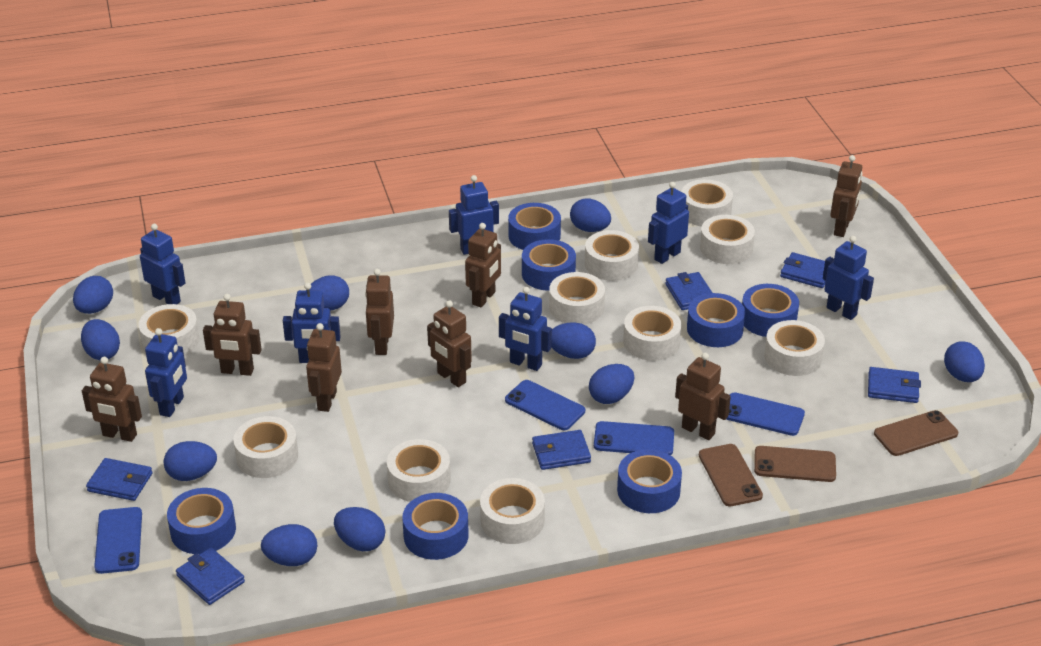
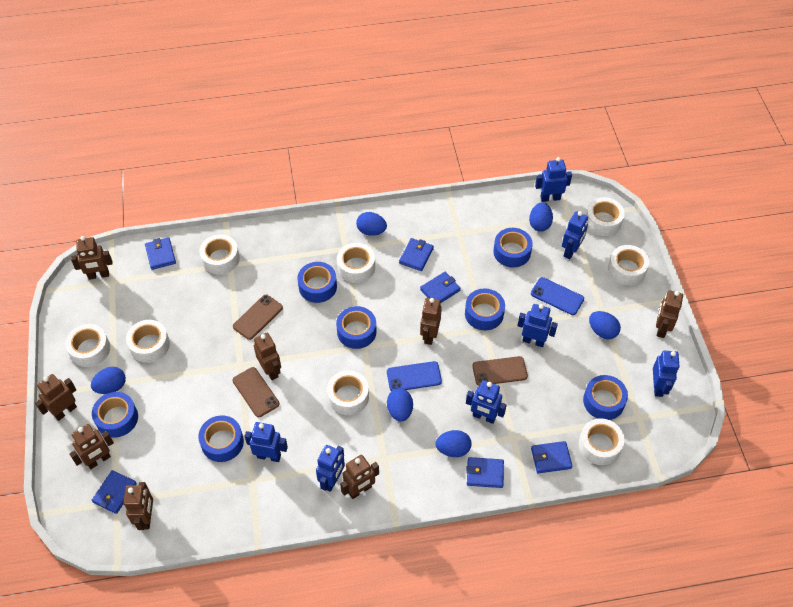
blue egg: 10 -> 6
blue phone: 4 -> 2
white tape: 10 -> 8

